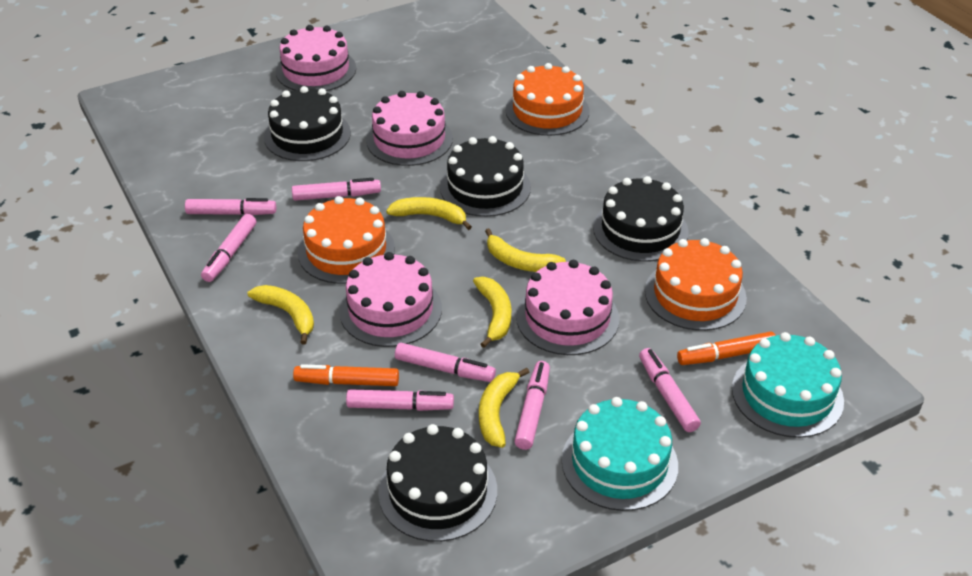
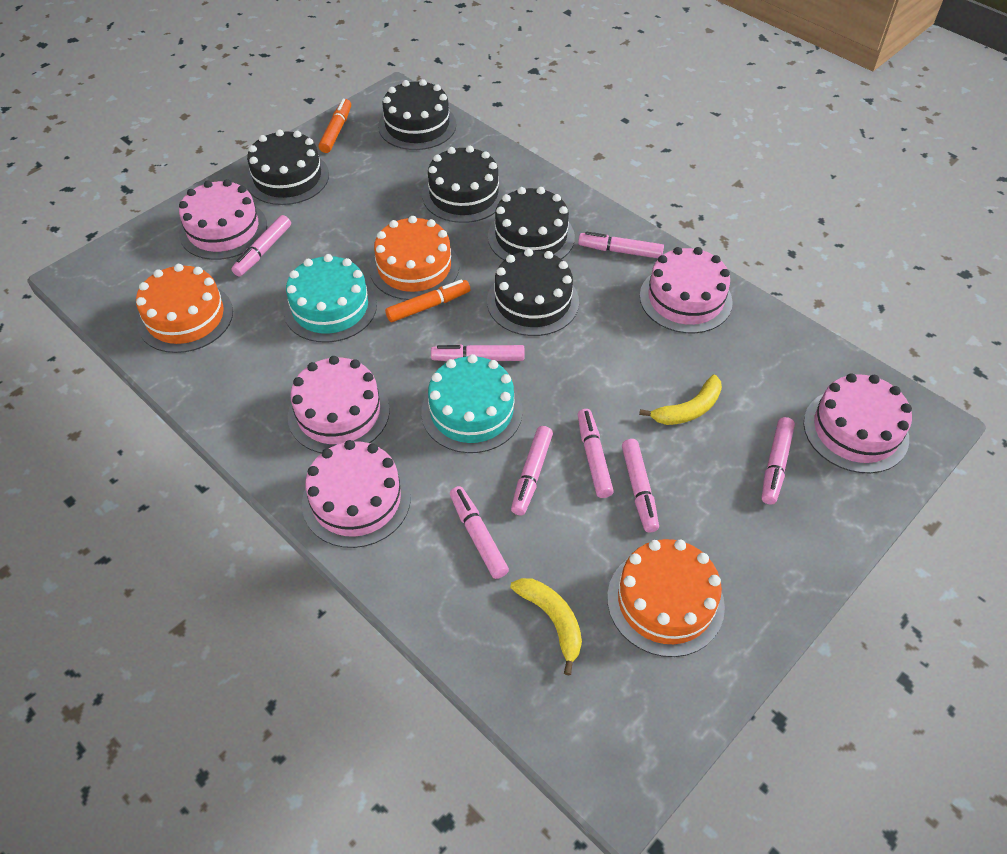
black cake: 4 -> 5
pink cake: 4 -> 5
pink marker: 7 -> 8
yellow banana: 5 -> 2

